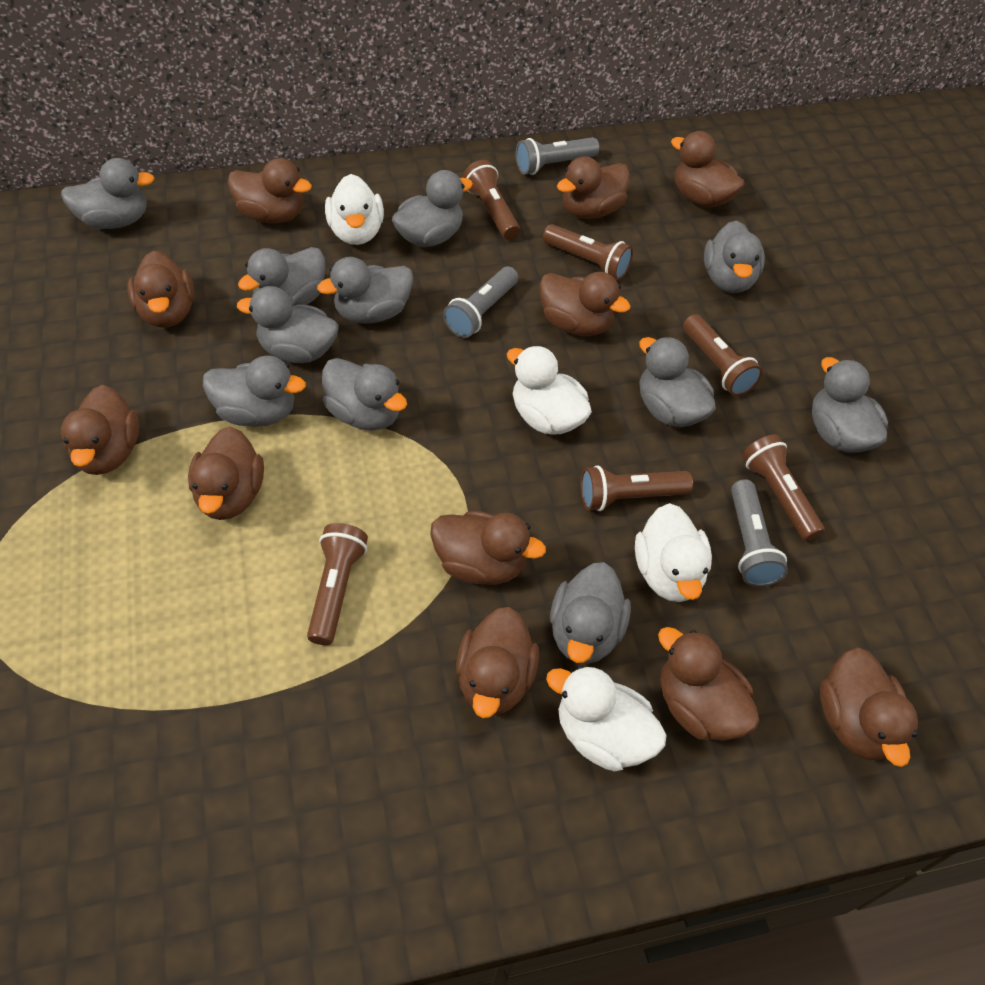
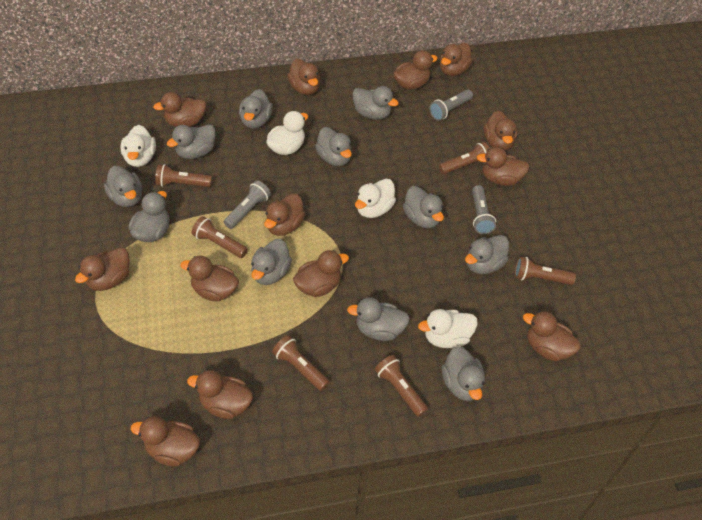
brown duck: 11 -> 13

